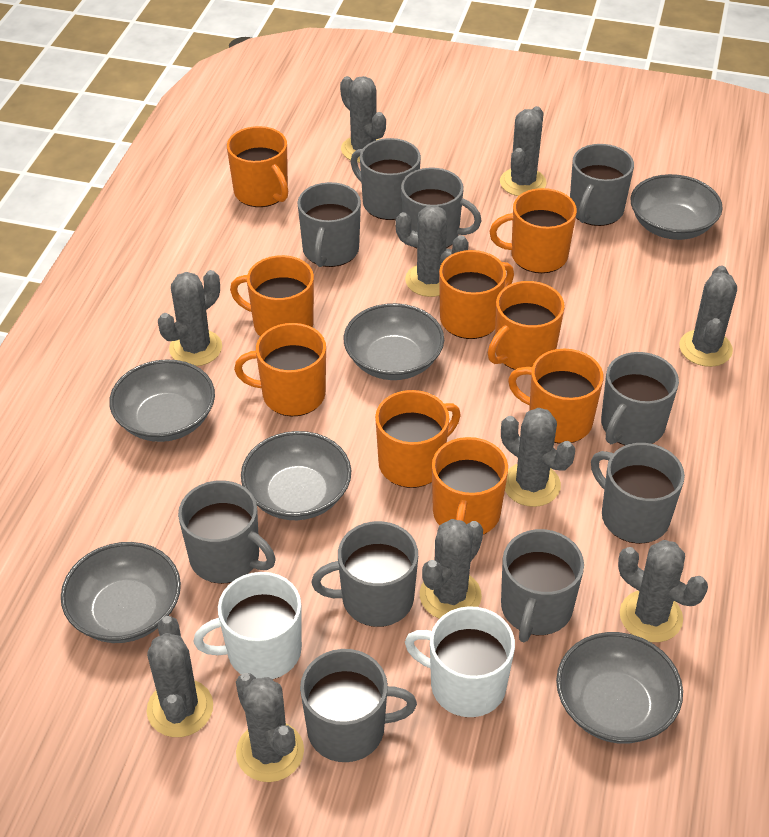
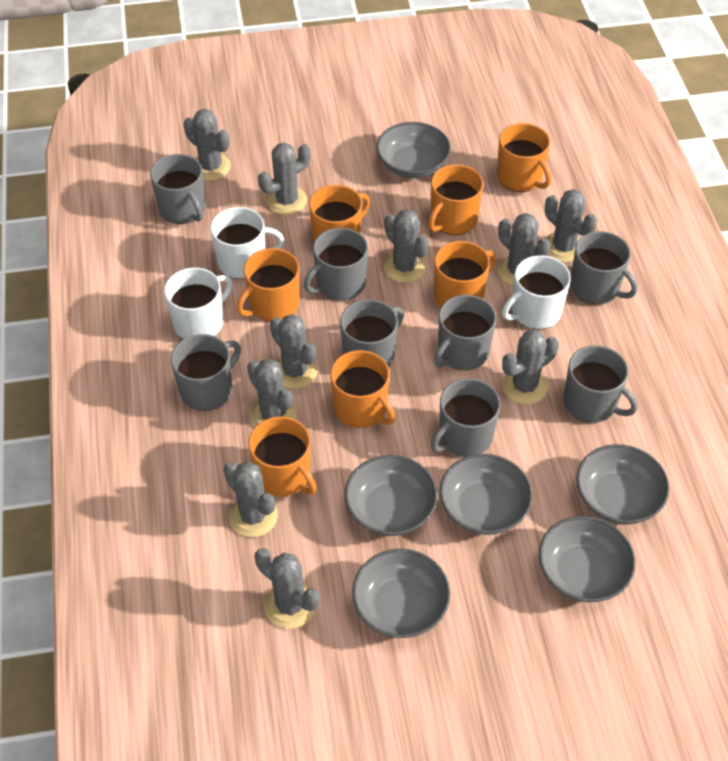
grey mug: 10 -> 8
orange mug: 9 -> 7
white mug: 2 -> 3

